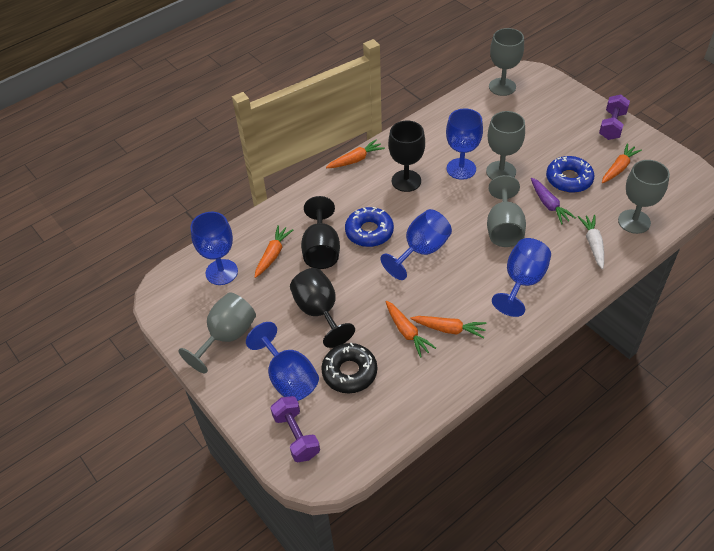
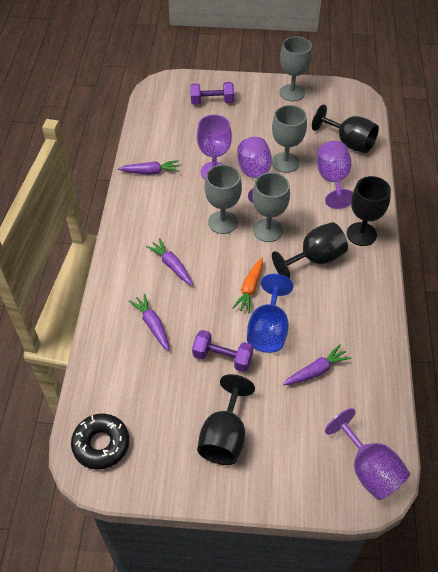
black goblet: 3 -> 4
blue donut: 2 -> 0
blue goblet: 5 -> 1
grey goblet: 5 -> 4
orange carrot: 5 -> 1
purple carrot: 1 -> 4
purple goblet: 0 -> 4
white carrot: 1 -> 0

